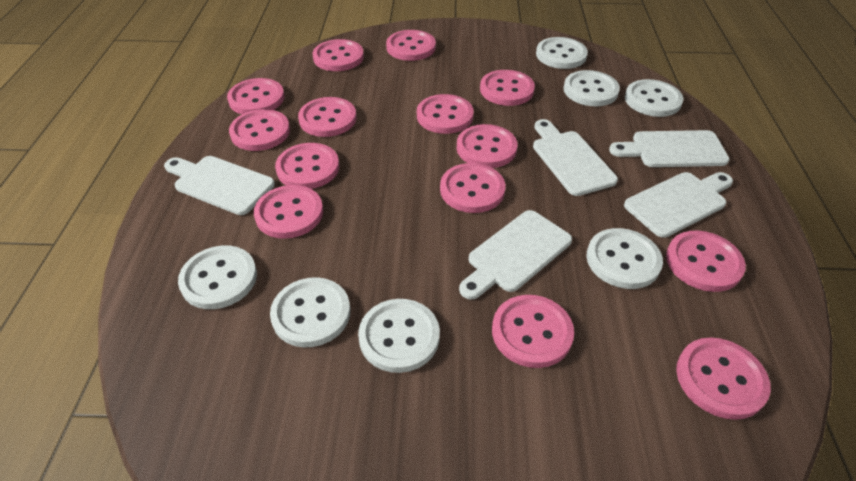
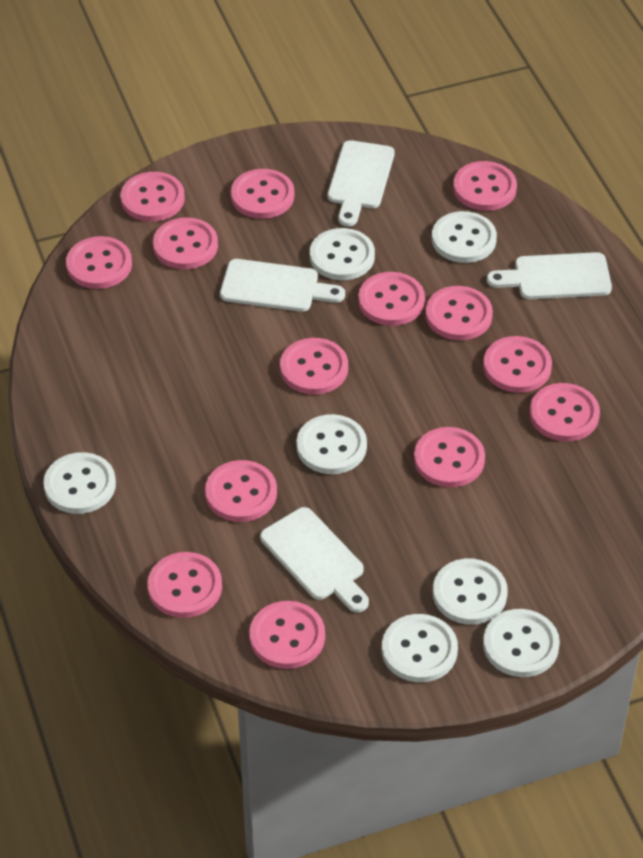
white cutting board: 5 -> 4

